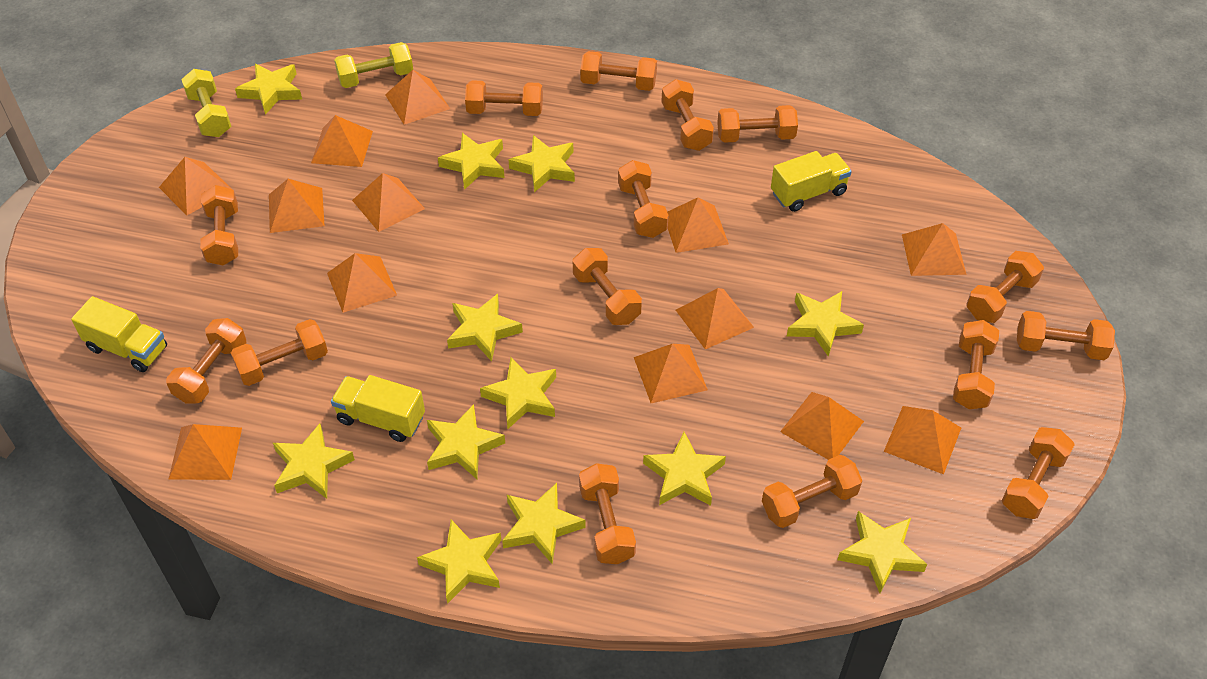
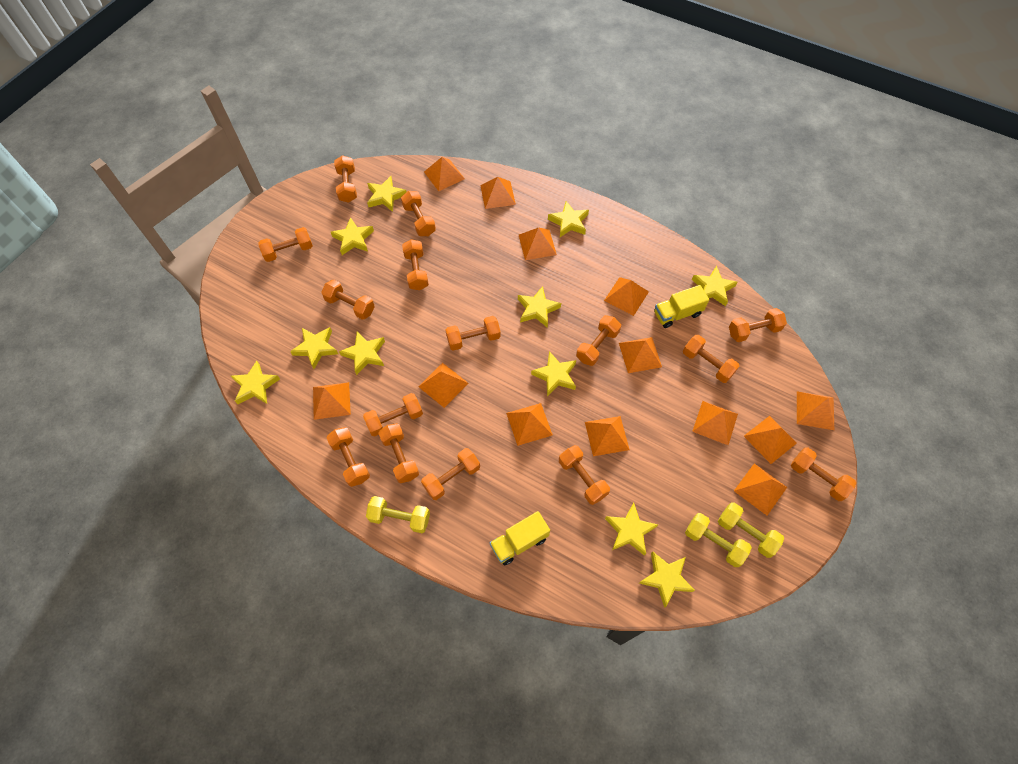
yellow dumbbell: 2 -> 3
yellow star: 12 -> 11
yellow truck: 3 -> 2

